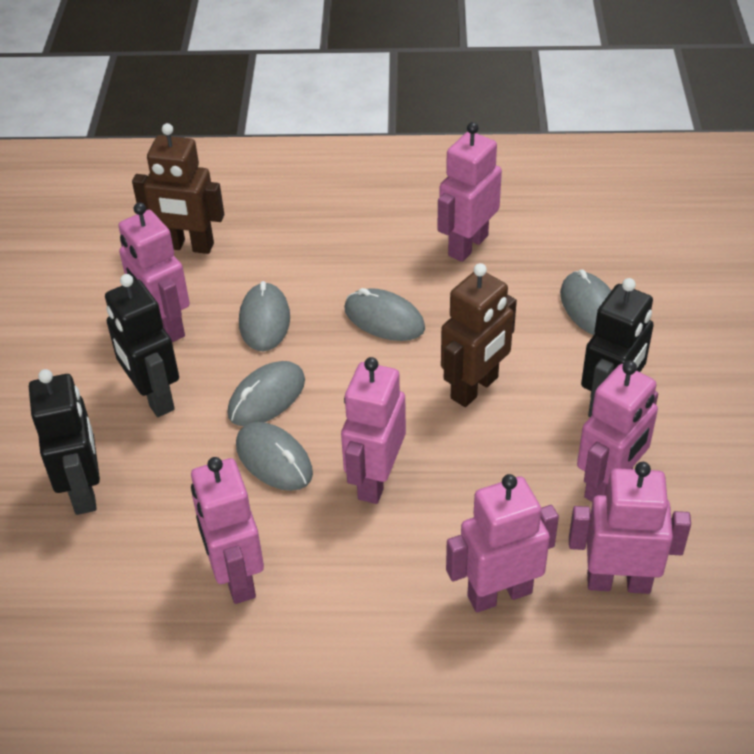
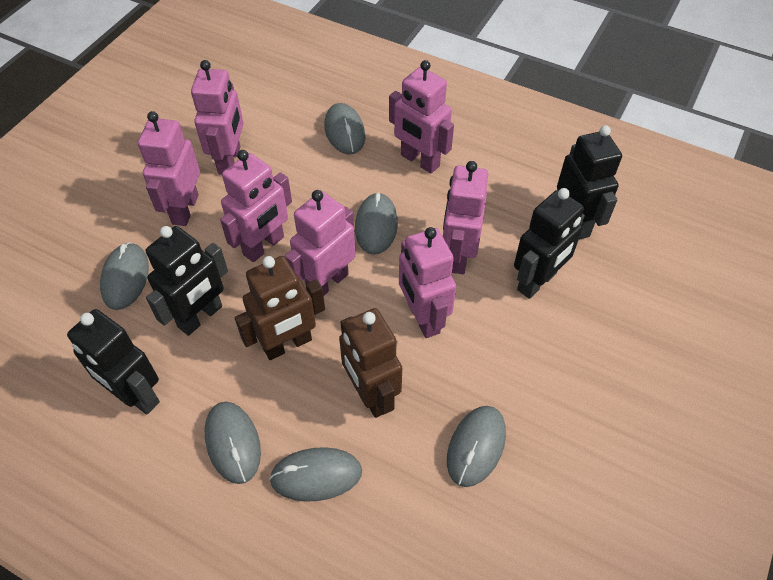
black robot: 3 -> 4
grey mouse: 5 -> 6

